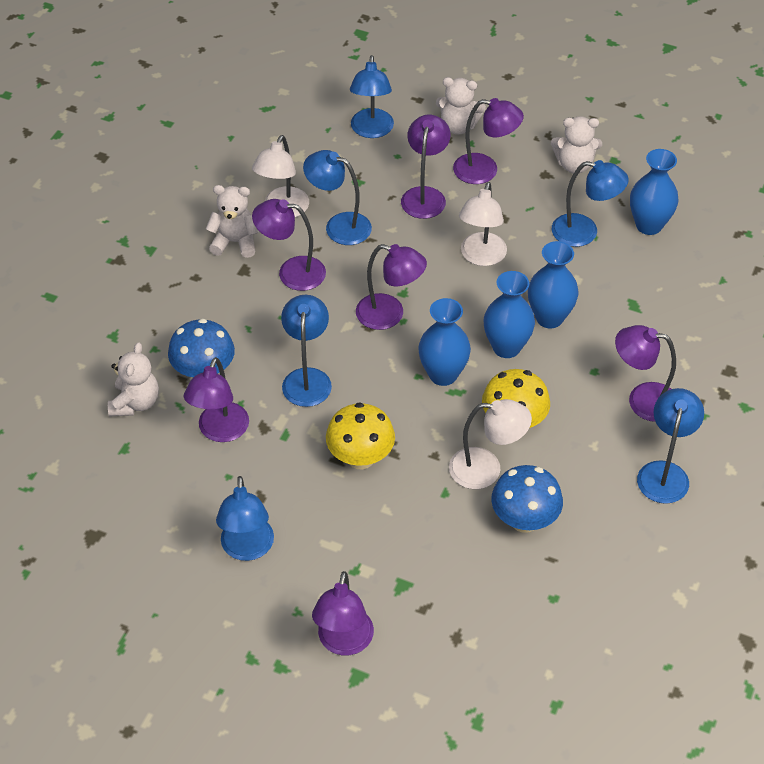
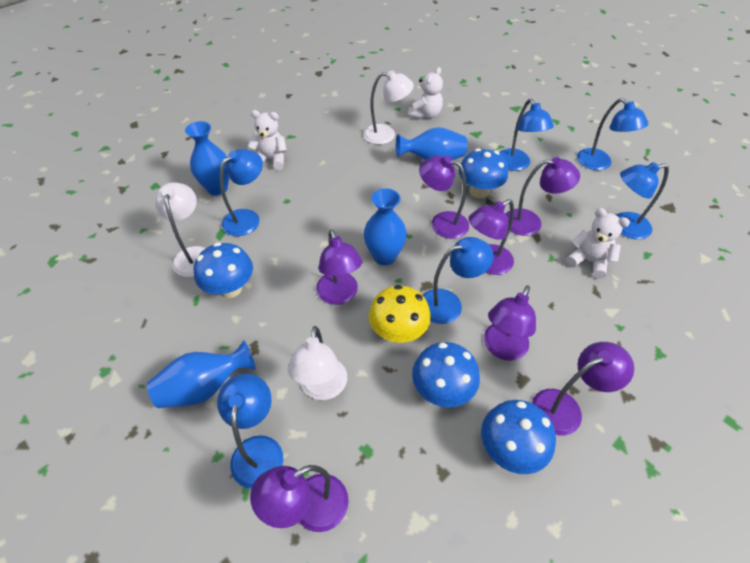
blue mushroom: 2 -> 4
white teddy bear: 4 -> 3
yellow mushroom: 2 -> 1

